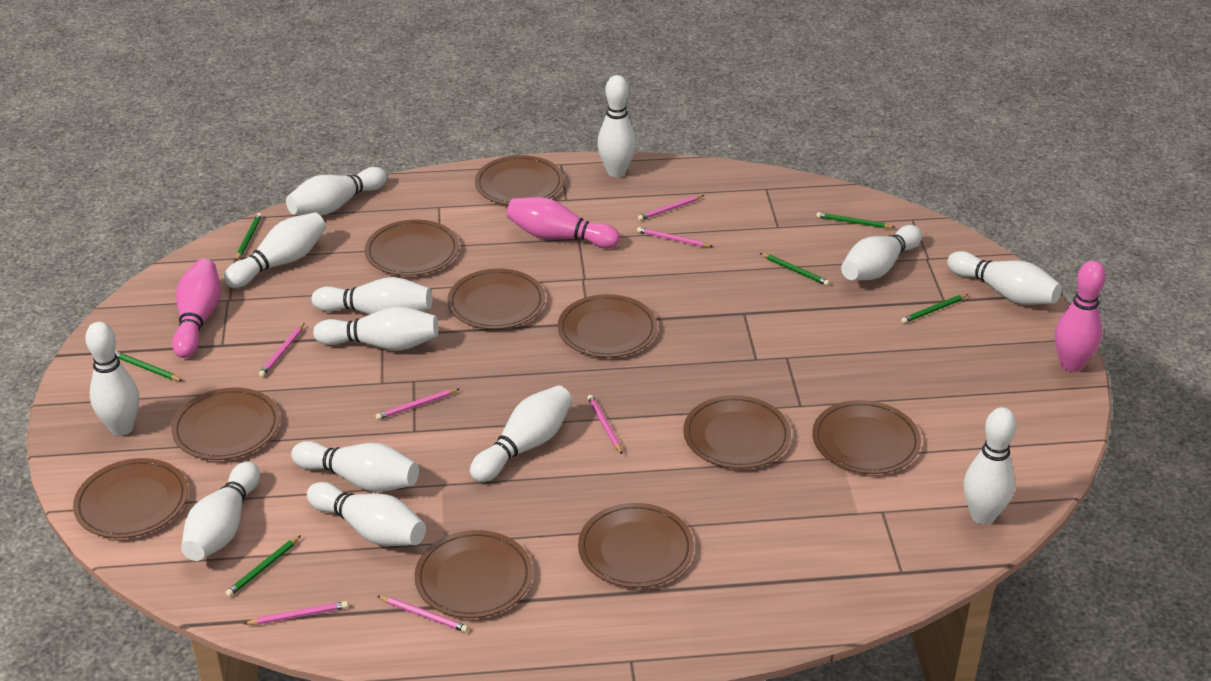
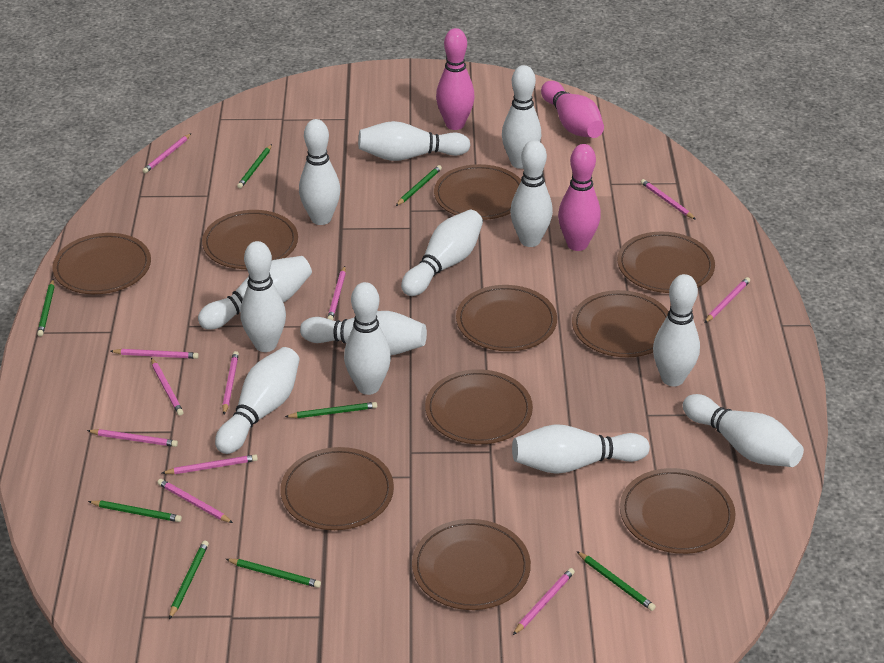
green pencil: 6 -> 8
pink pencil: 7 -> 11

